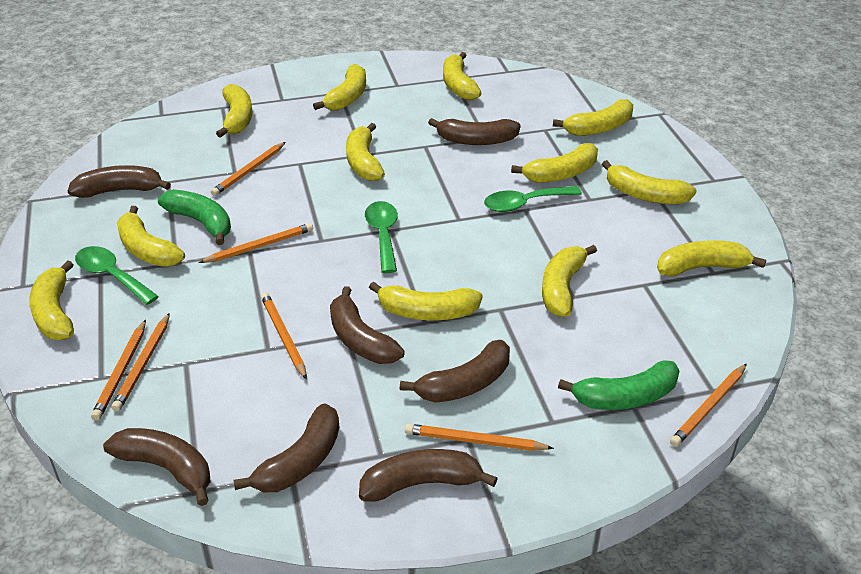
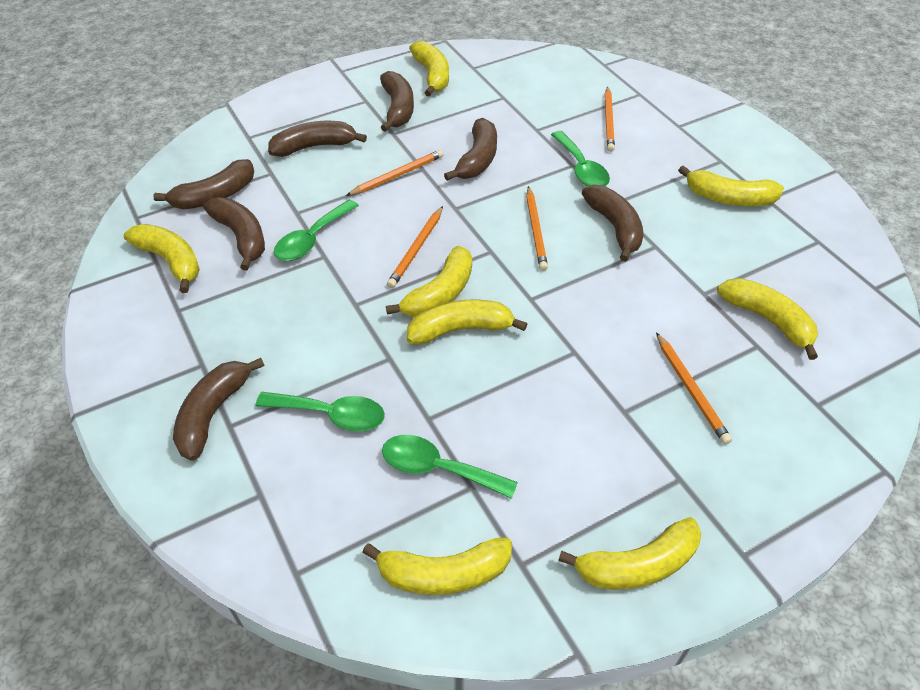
green banana: 2 -> 0
green spoon: 3 -> 4
orange pencil: 7 -> 5
yellow banana: 12 -> 8

